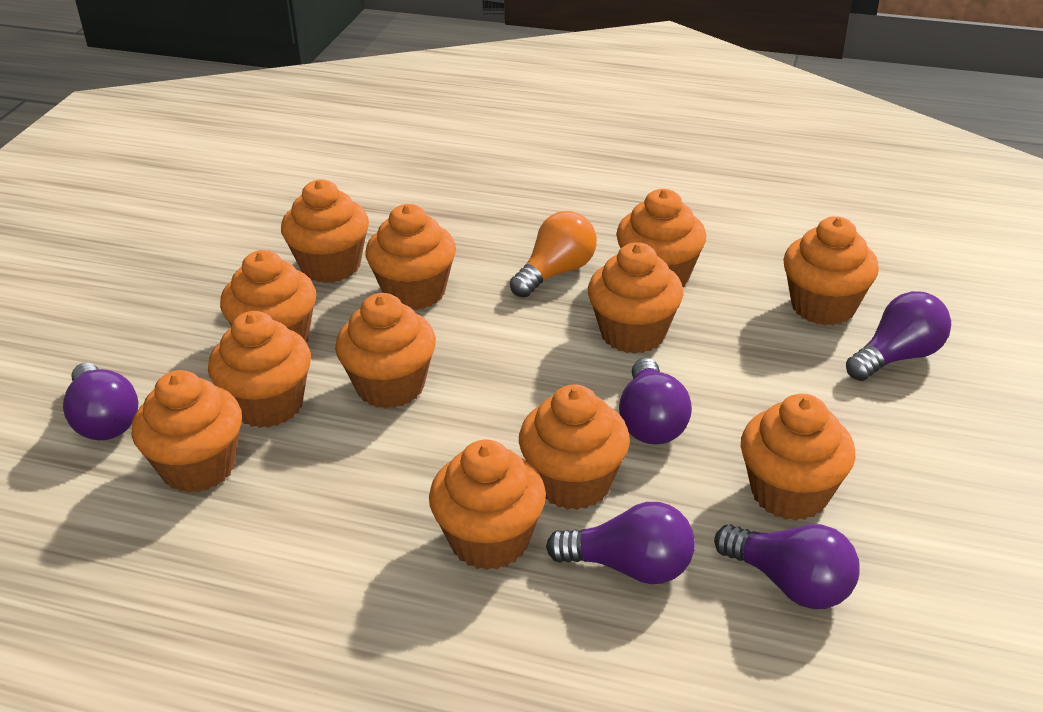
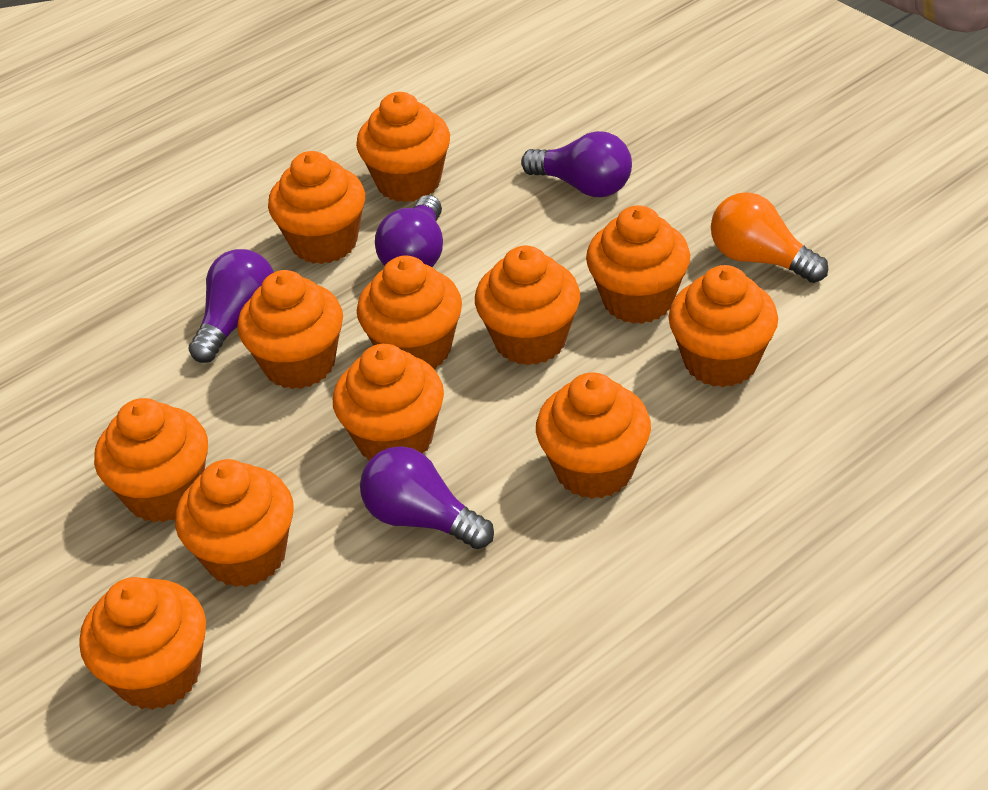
purple light bulb: 5 -> 4

